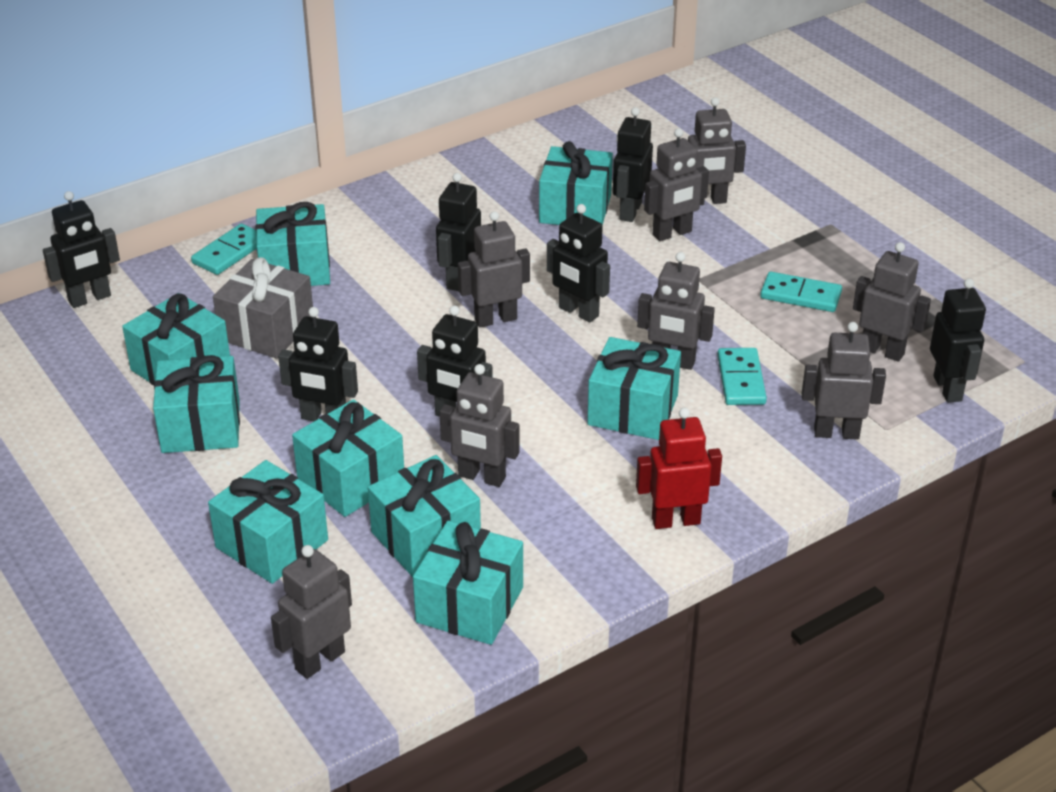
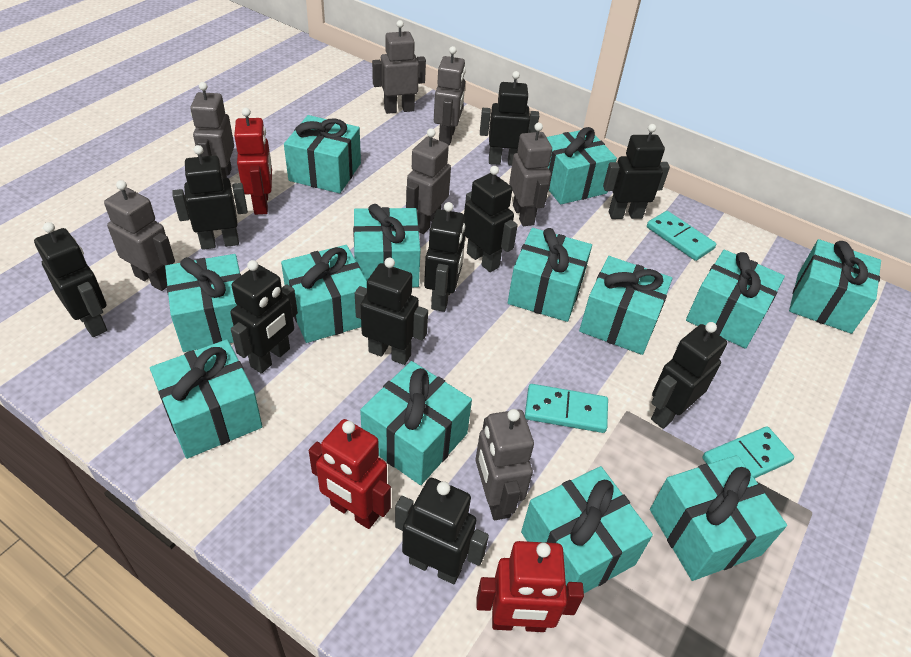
black robot: 7 -> 10
grey gift: 1 -> 0
grey robot: 8 -> 7
red robot: 1 -> 3
turquoise gift: 9 -> 13

